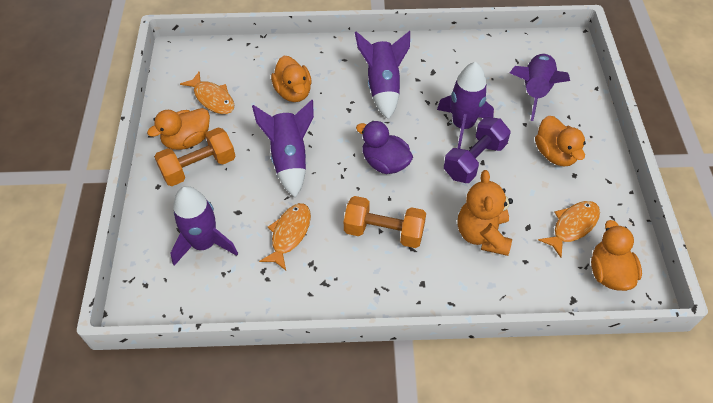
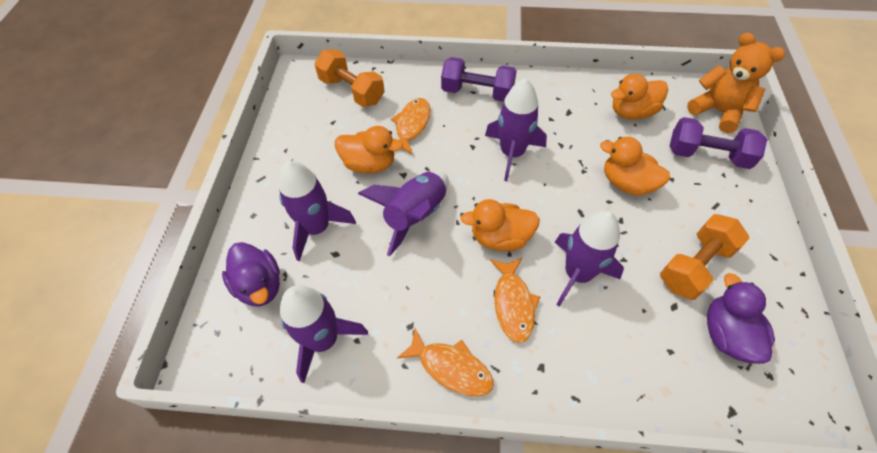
purple duck: 1 -> 2
purple dumbbell: 1 -> 2

